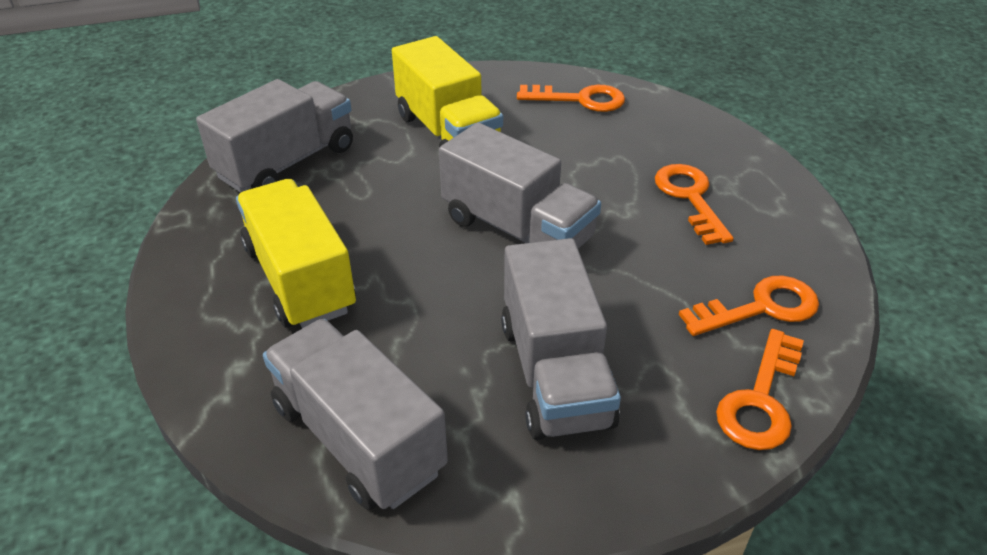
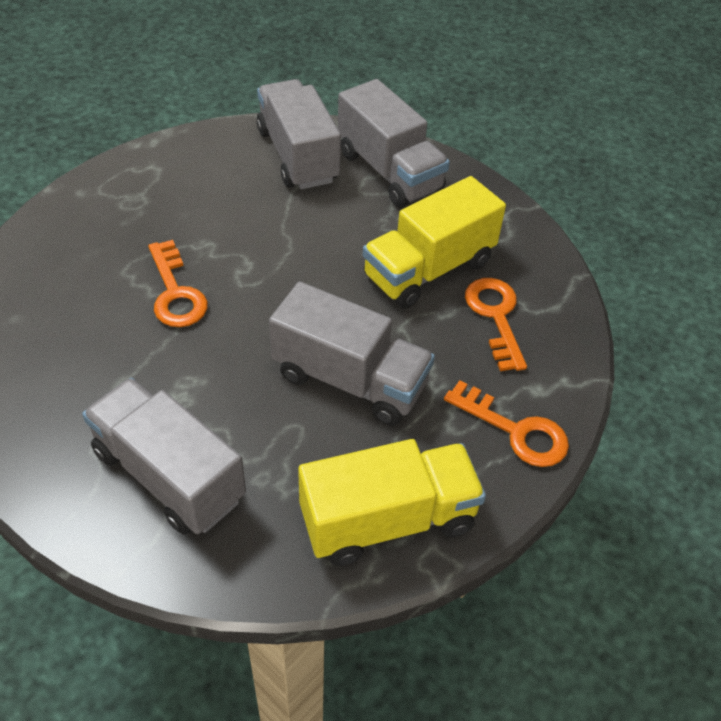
orange key: 4 -> 3

